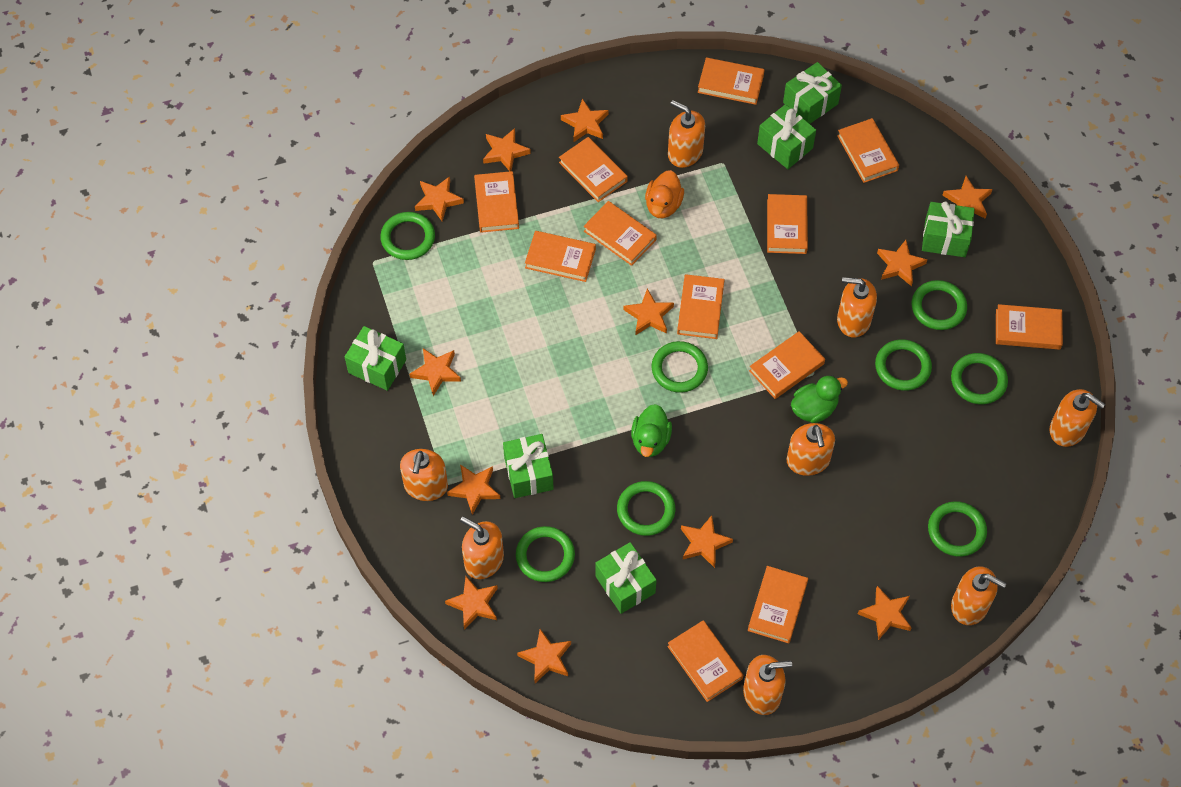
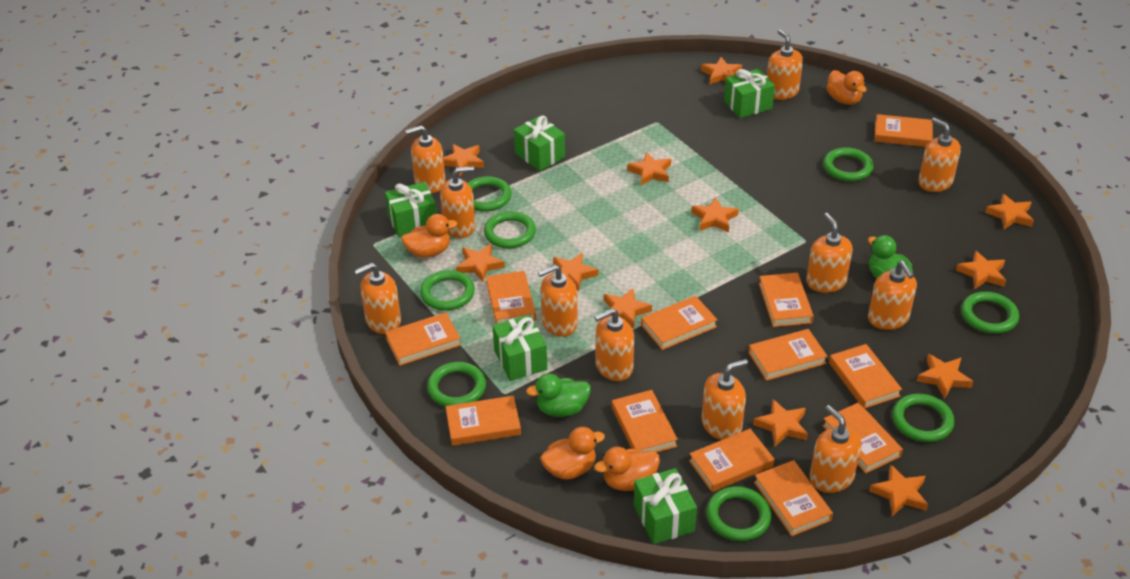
green gift: 6 -> 5
orange duck: 1 -> 4
orange soap dispenser: 8 -> 11

